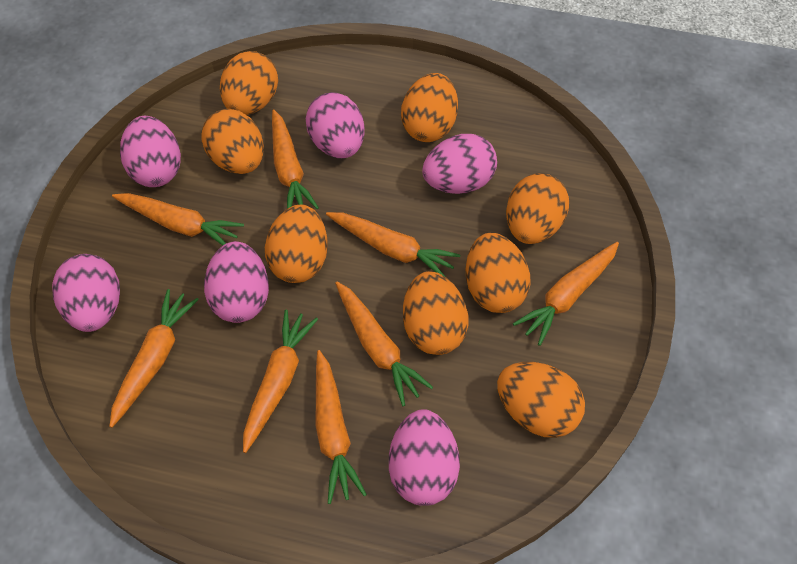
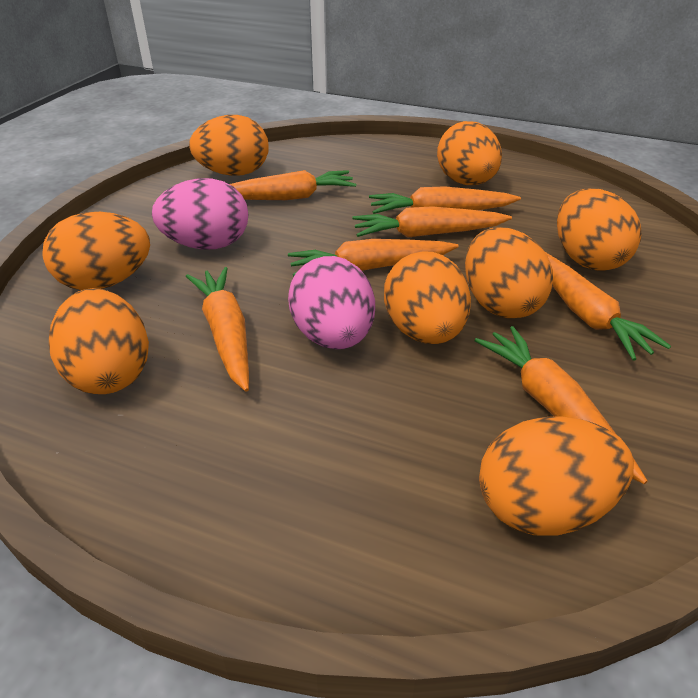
orange carrot: 8 -> 7
pink egg: 6 -> 2

